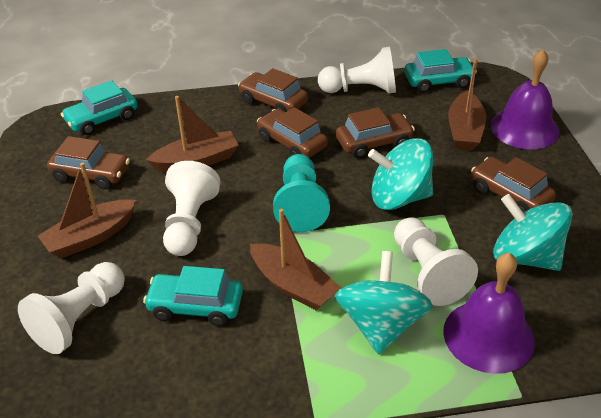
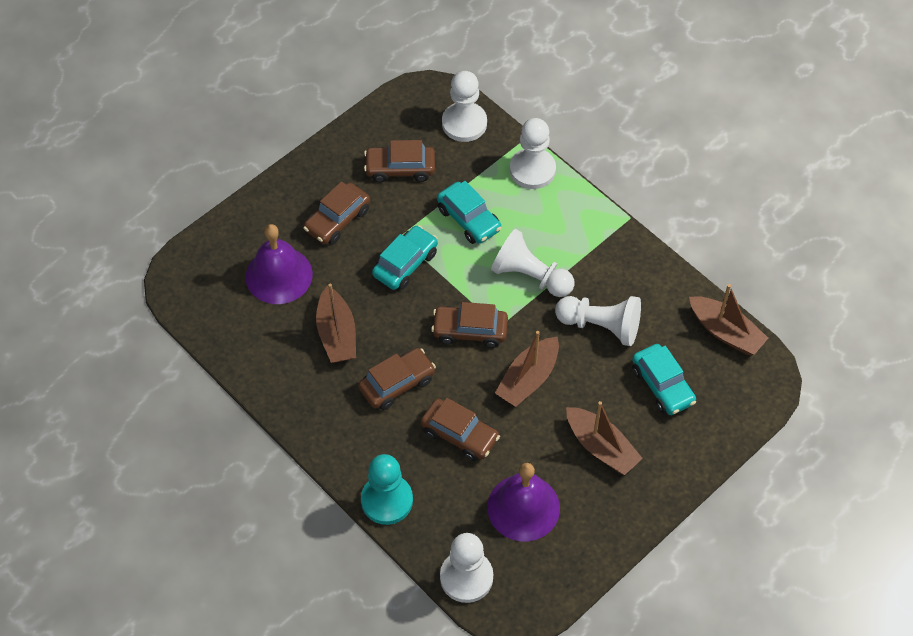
turquoise spinning top: 3 -> 0
white pawn: 4 -> 5

